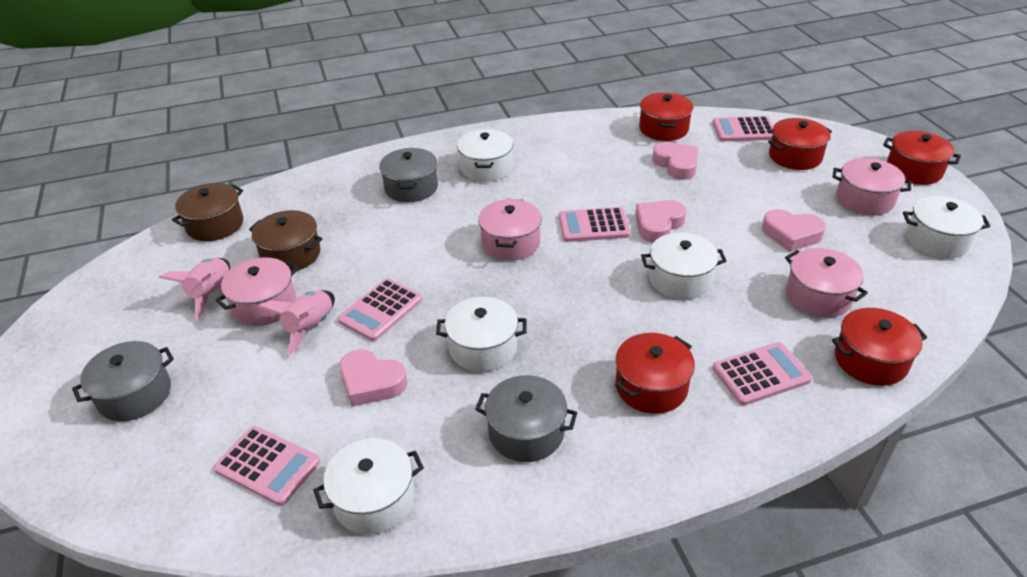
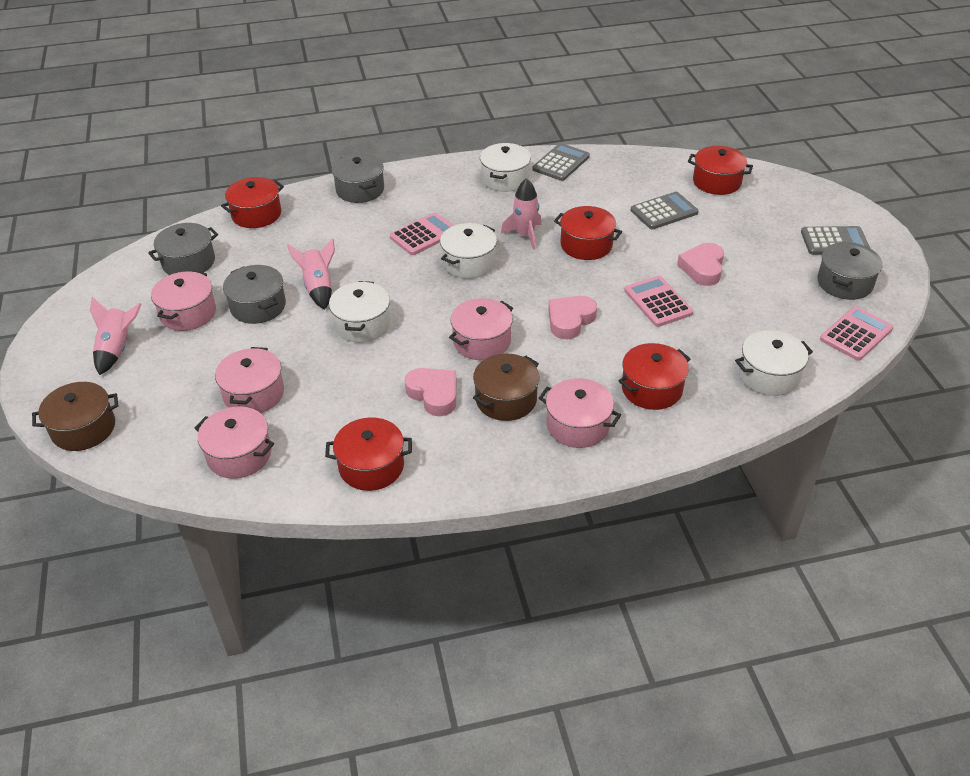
grey calculator: 0 -> 3
grey pot: 3 -> 4
pink calculator: 5 -> 3
pink heart: 4 -> 3
pink pot: 4 -> 5
pink rocket: 2 -> 3
white pot: 5 -> 4

